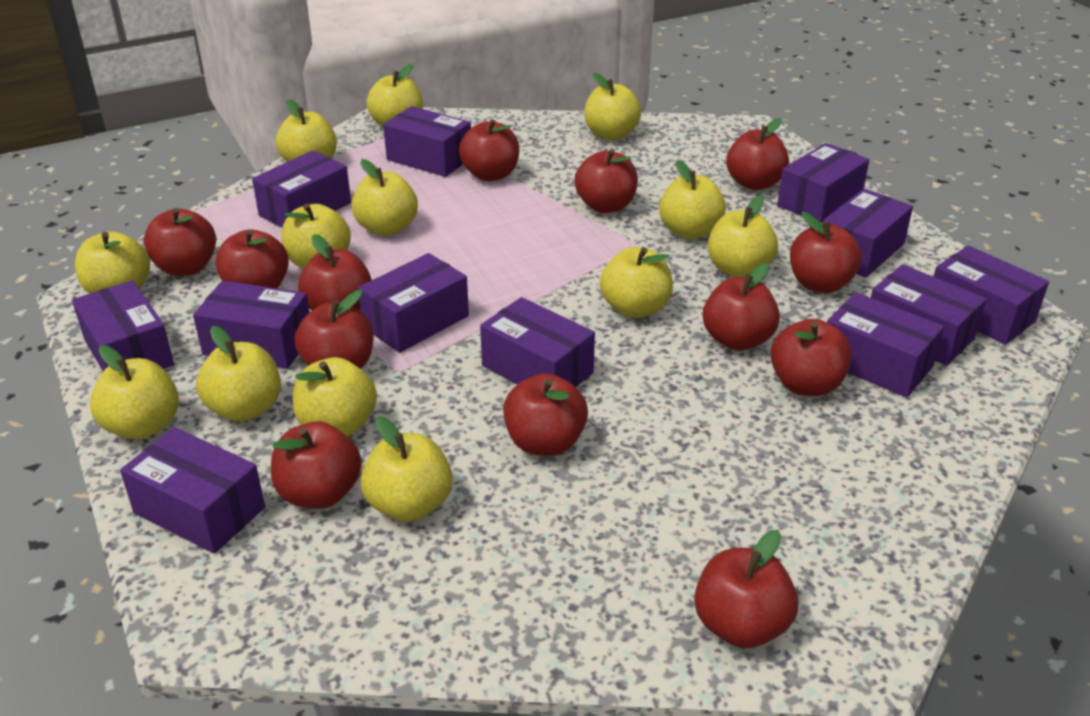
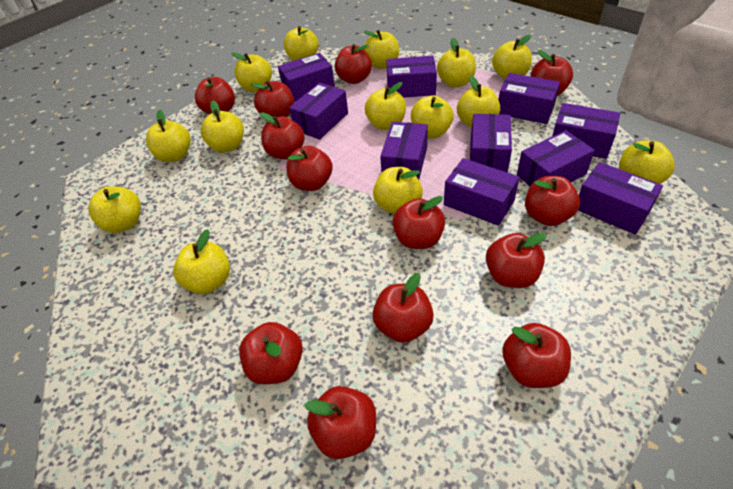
purple box: 12 -> 10
yellow apple: 13 -> 14

